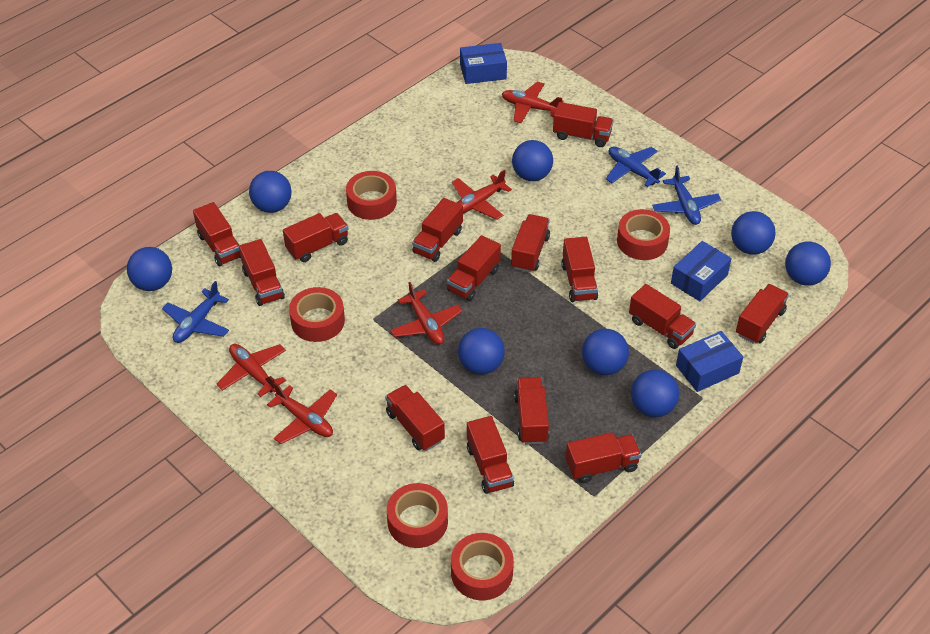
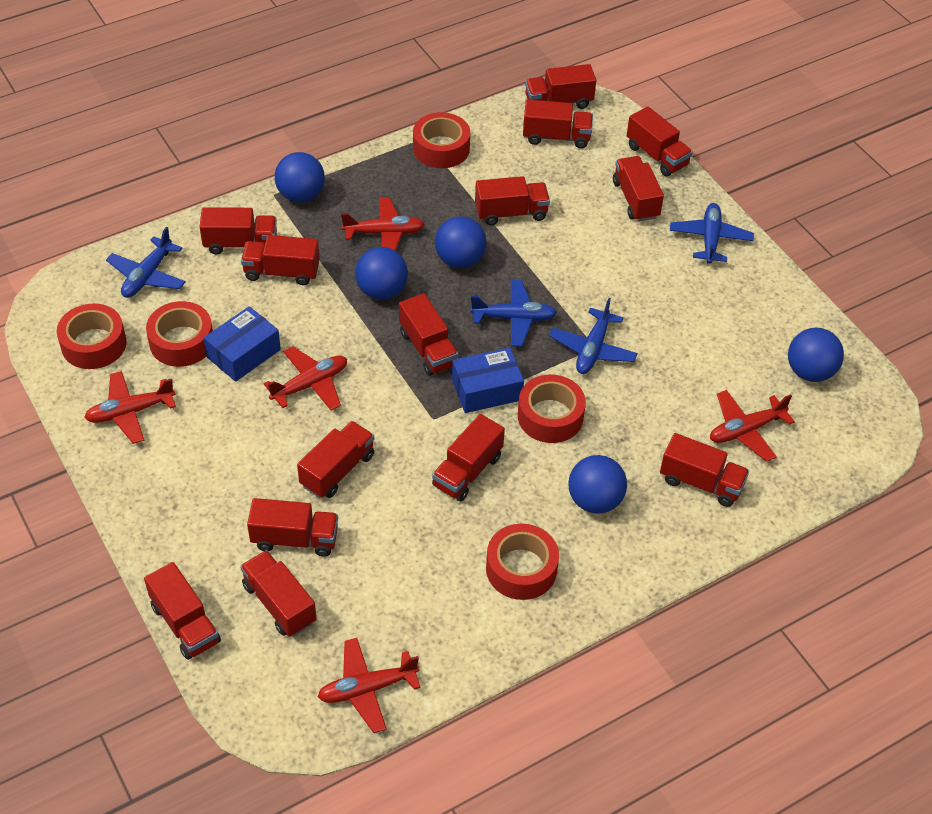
blue ball: 8 -> 5
blue box: 3 -> 2
blue plane: 3 -> 4

